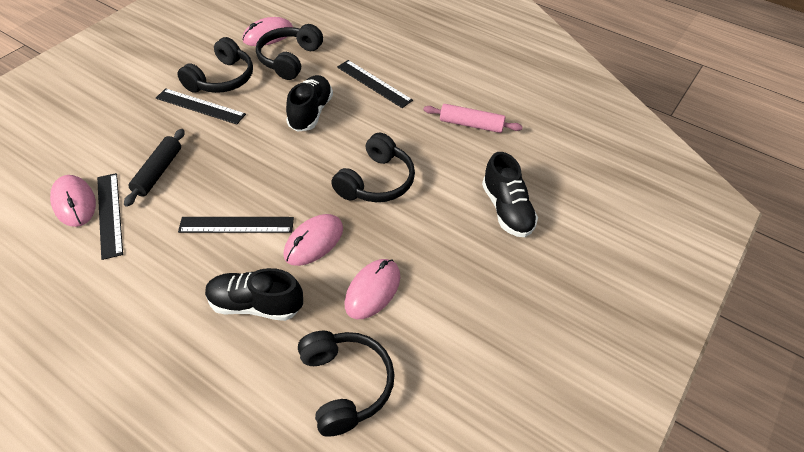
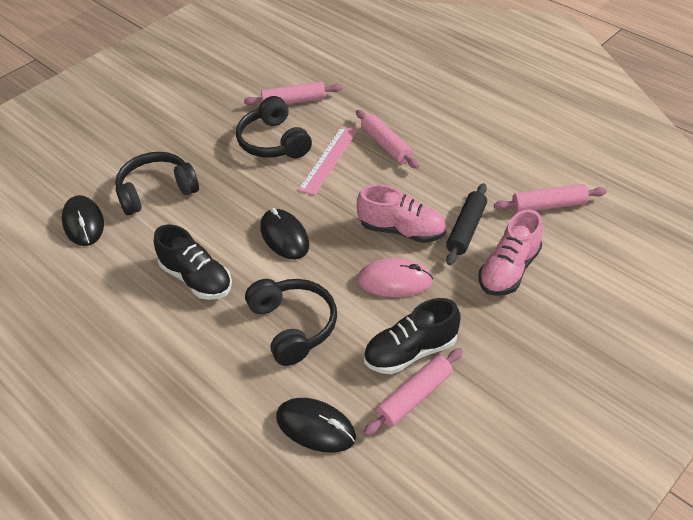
black headphones: 4 -> 3
black mouse: 0 -> 3
black ruler: 4 -> 0
black shoe: 3 -> 2
pink mouse: 4 -> 1
pink rolling pin: 1 -> 4
pink ruler: 0 -> 1
pink shoe: 0 -> 2

